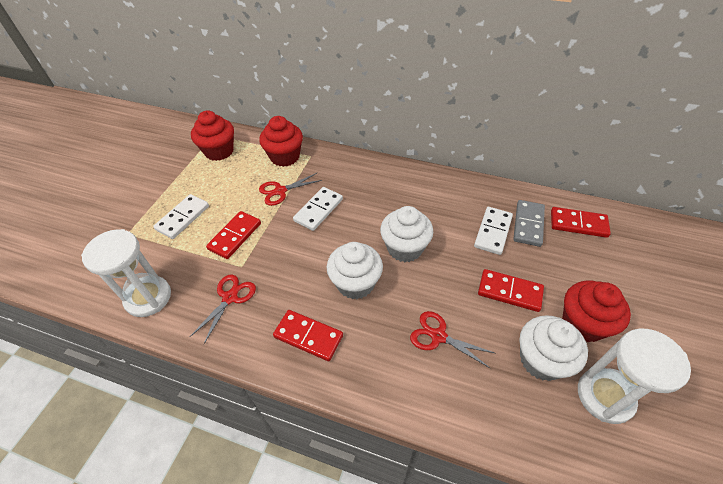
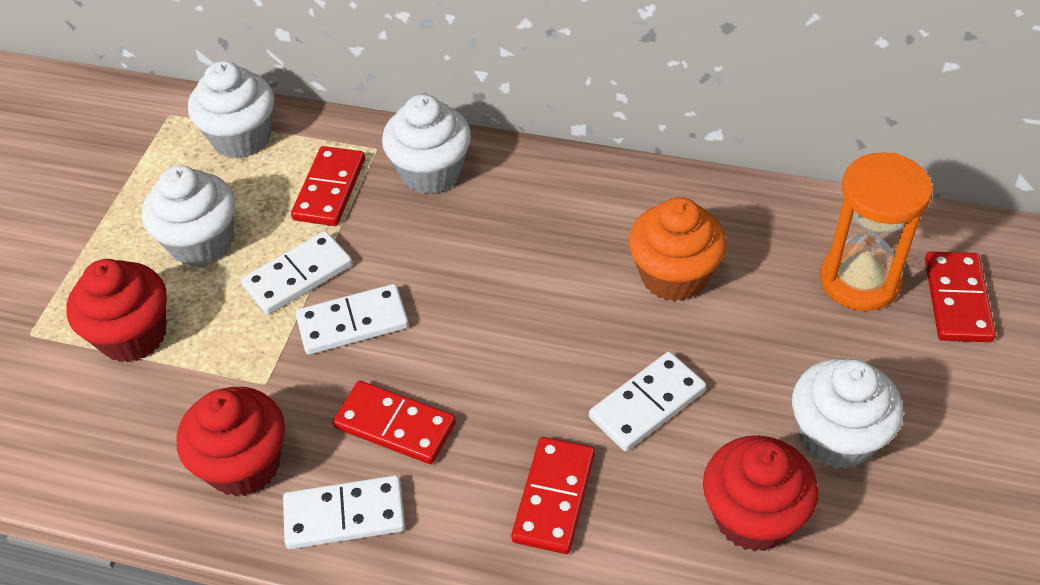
grey domino: 1 -> 0
orange cupcake: 0 -> 1
orange hourglass: 0 -> 1
red scissors: 3 -> 0
white cupcake: 3 -> 4
white domino: 3 -> 4
white hourglass: 2 -> 0

